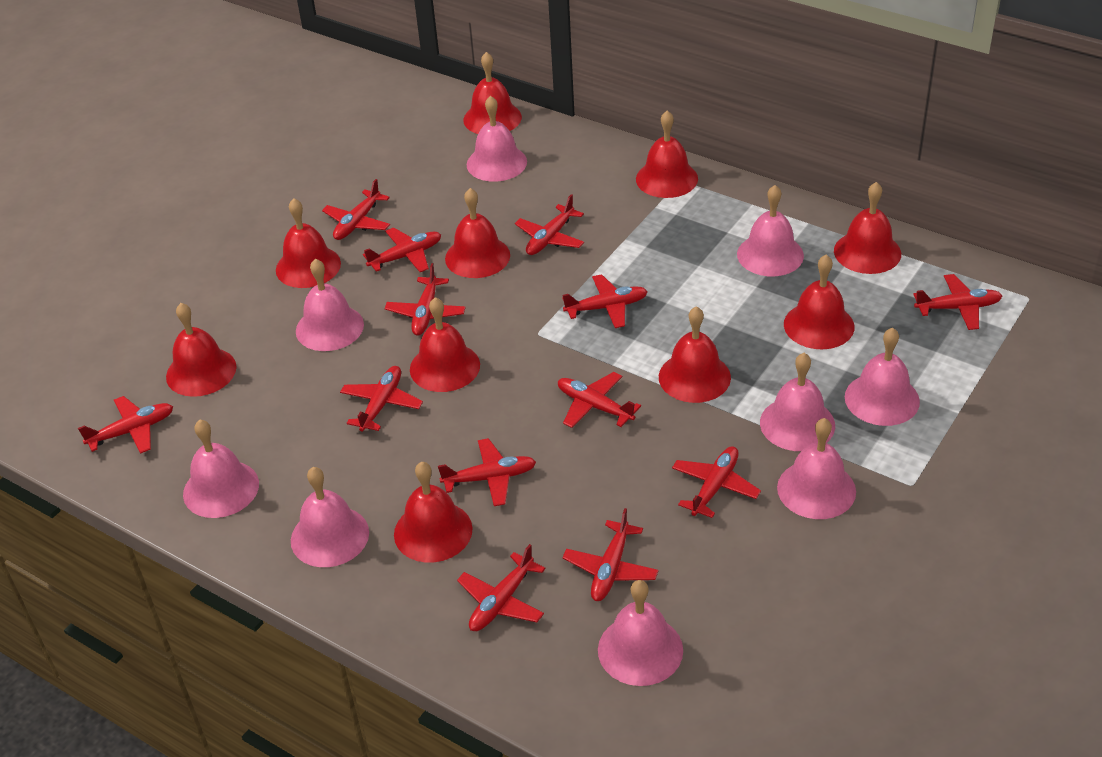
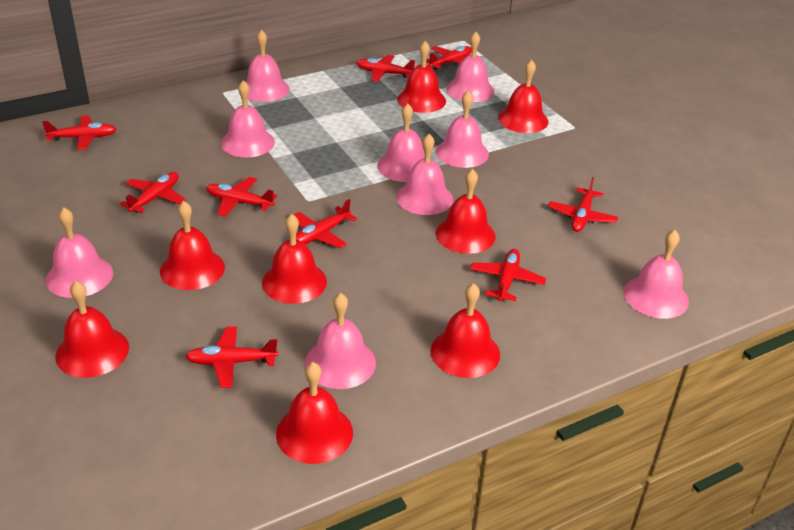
red bell: 10 -> 8
red plane: 13 -> 9

